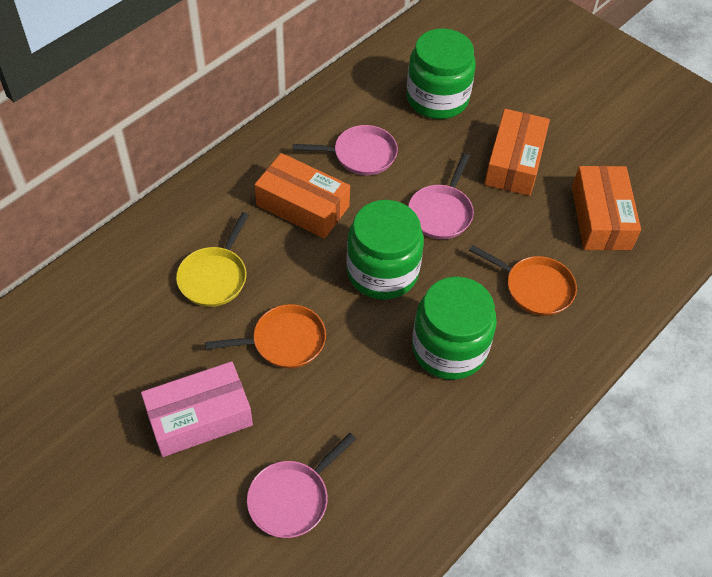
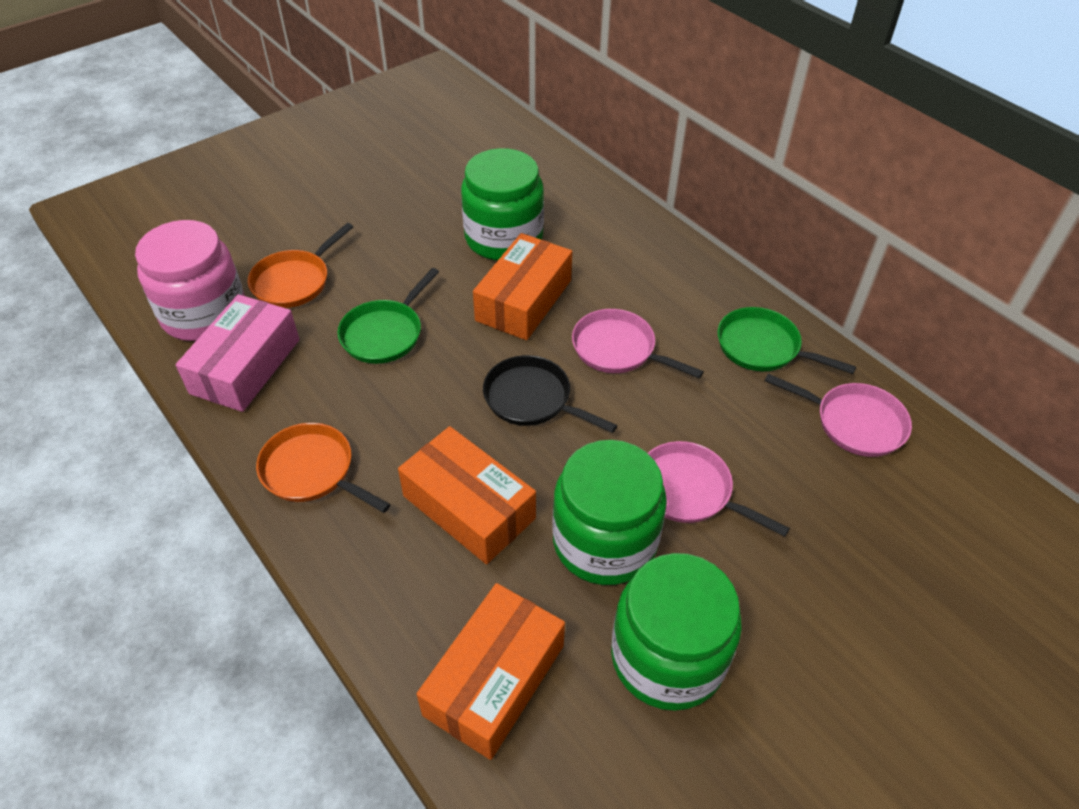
black pan: 0 -> 1
green pan: 0 -> 2
pink jar: 0 -> 1
yellow pan: 1 -> 0

